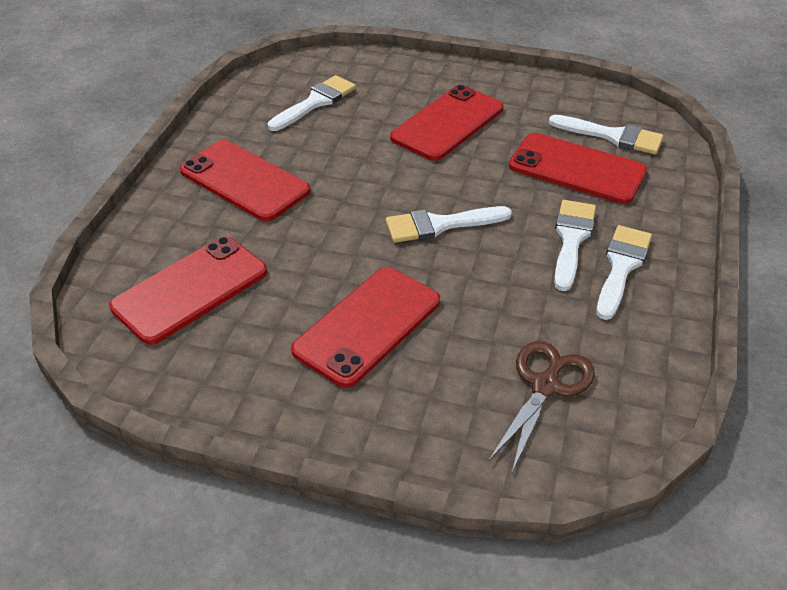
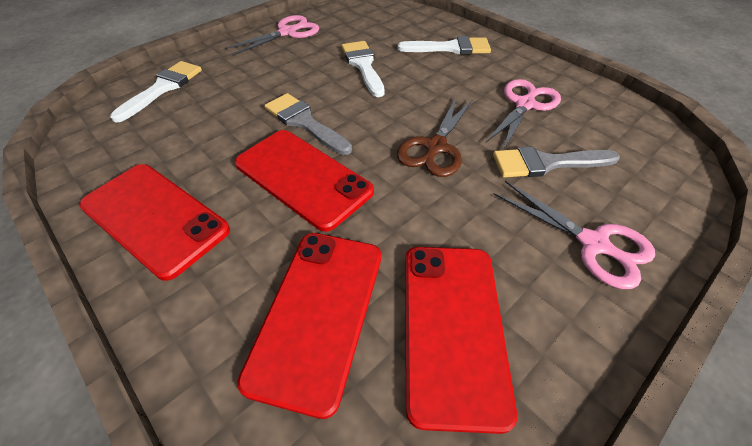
grey brush: 0 -> 2
pink scissors: 0 -> 3
red phone: 5 -> 4
white brush: 5 -> 3

